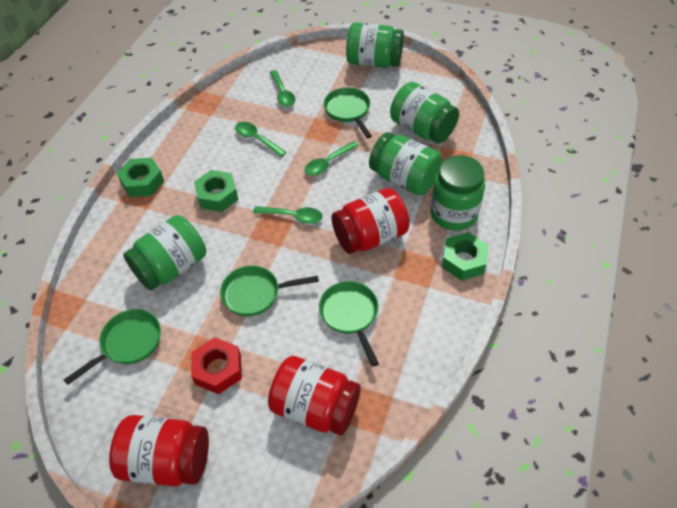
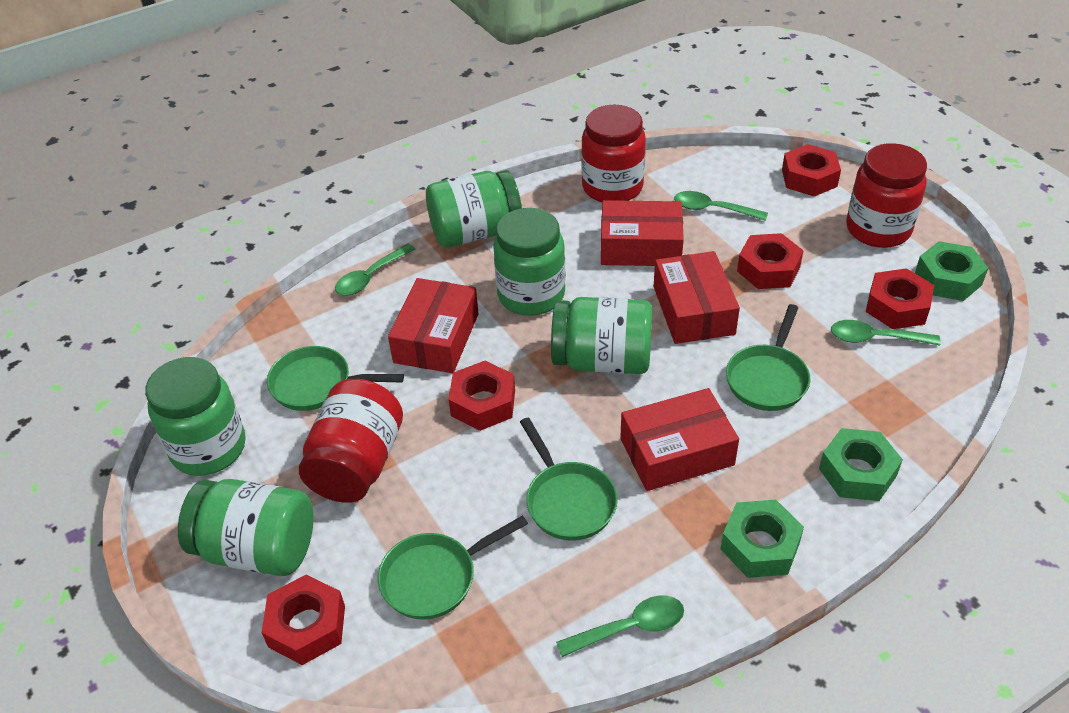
red box: 0 -> 4
red nut: 1 -> 5

